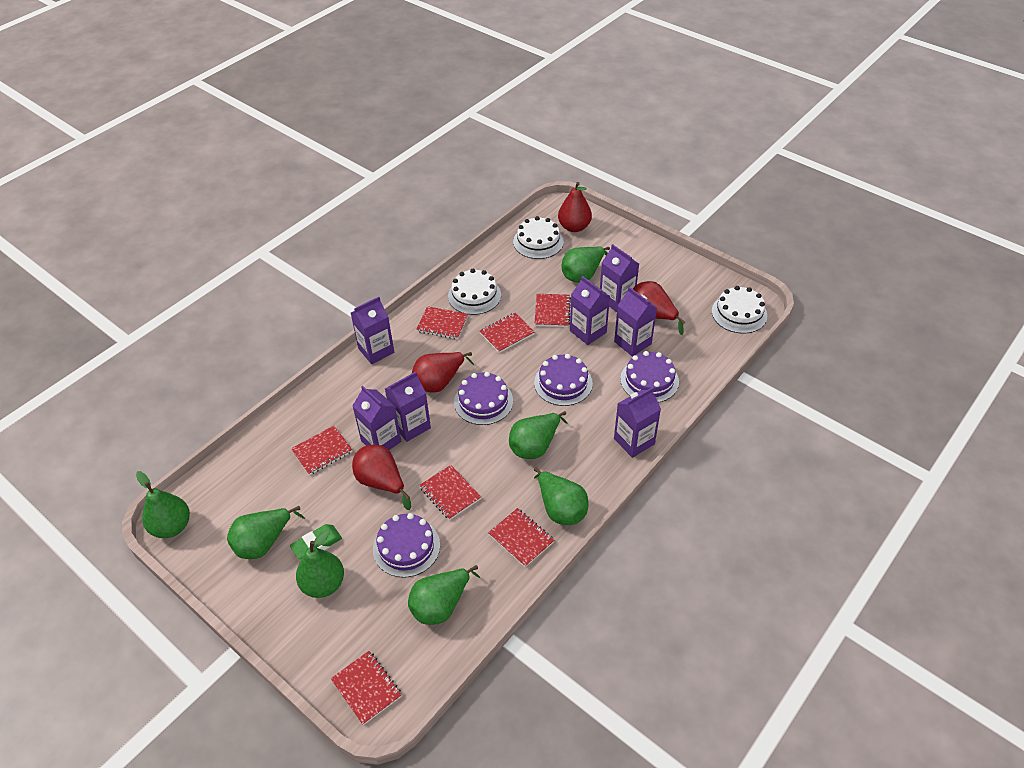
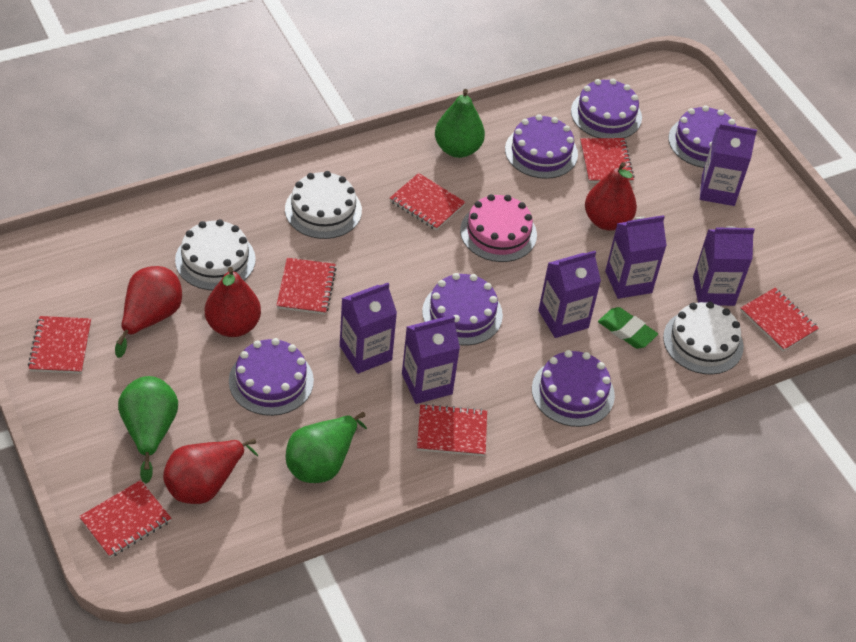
green pear: 7 -> 3
pink cake: 0 -> 1
purple cake: 4 -> 6
purple carton: 7 -> 6

